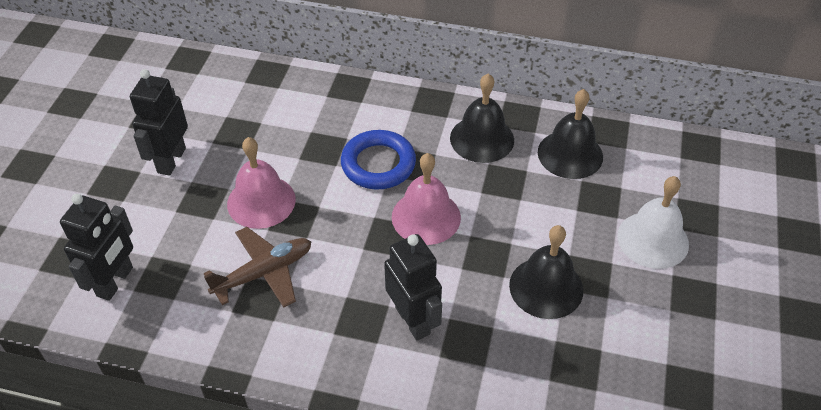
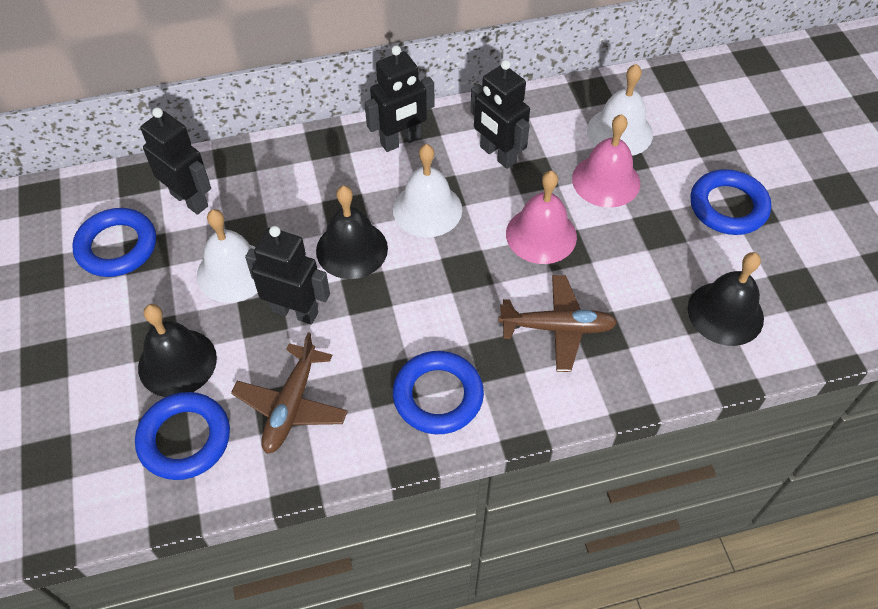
black robot: 3 -> 4
blue ring: 1 -> 4
brown plane: 1 -> 2
white bell: 1 -> 3

